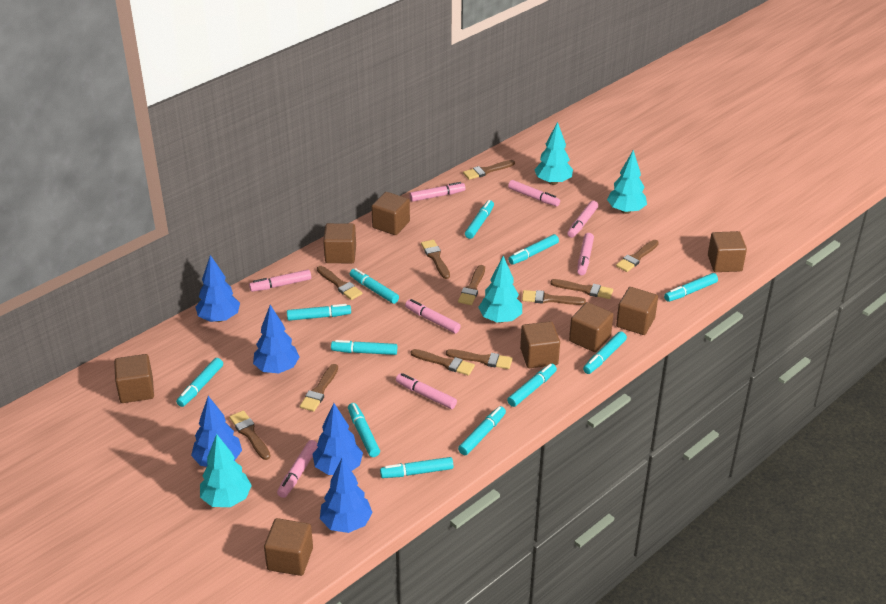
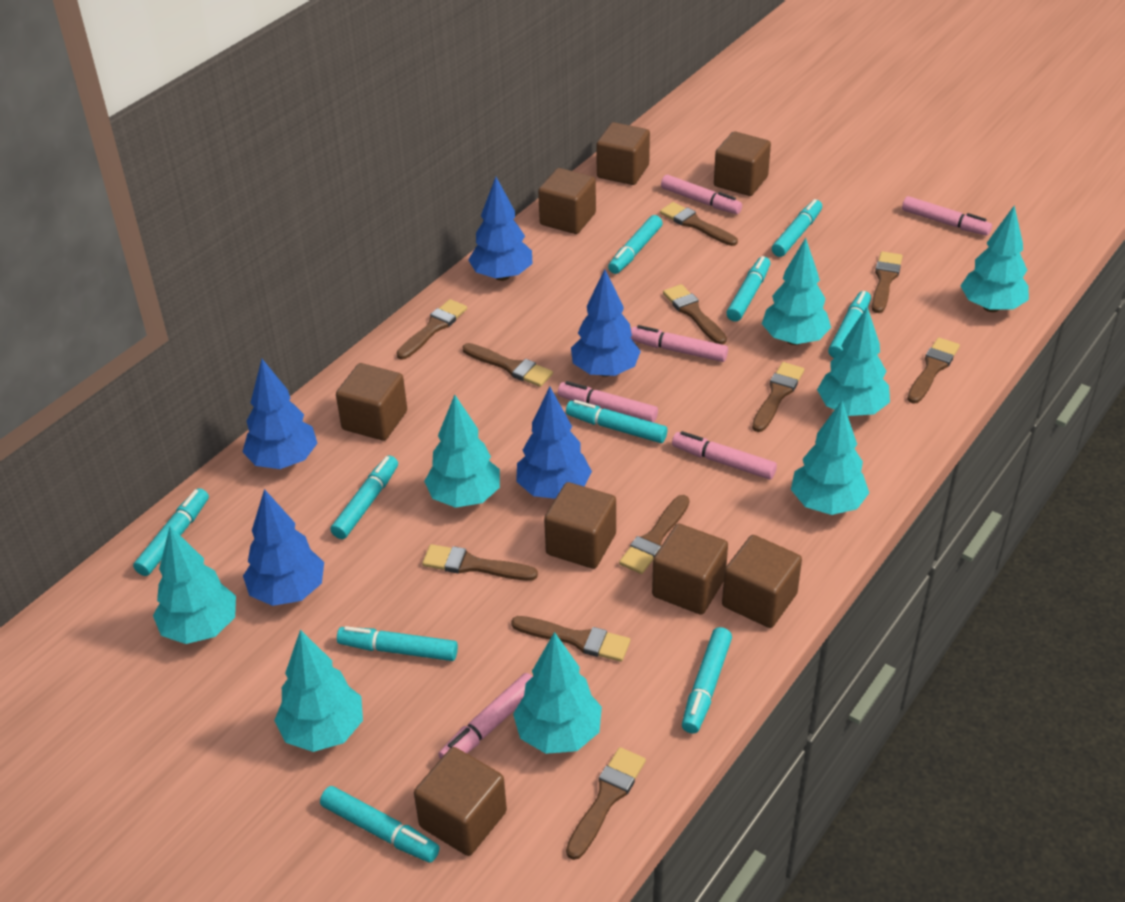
pink marker: 8 -> 6
turquoise marker: 12 -> 10
turquoise tree: 4 -> 8

